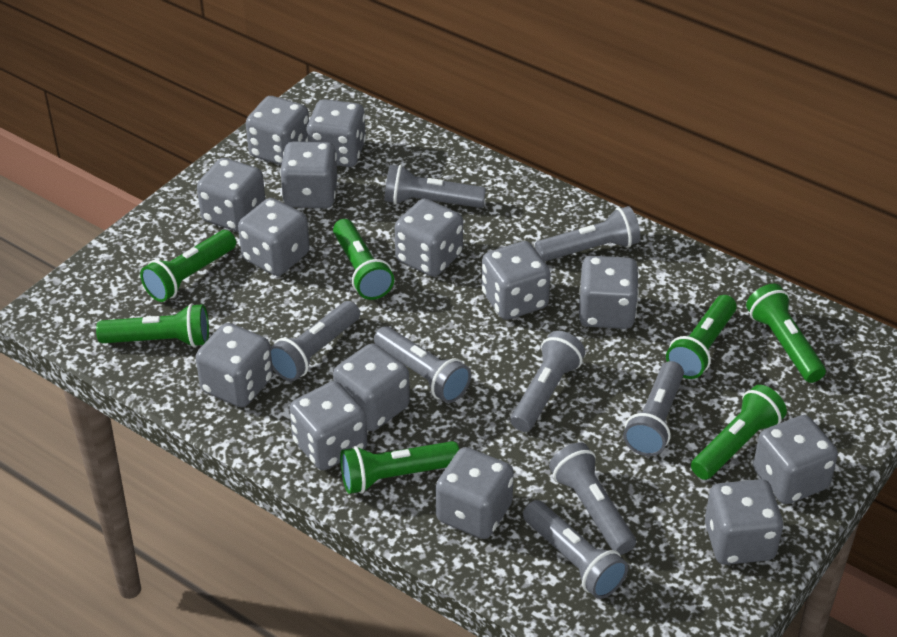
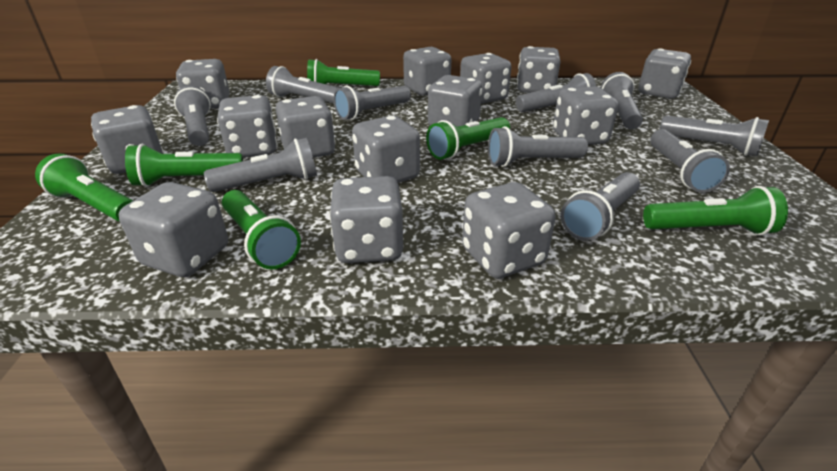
green flashlight: 7 -> 6
grey flashlight: 8 -> 10

